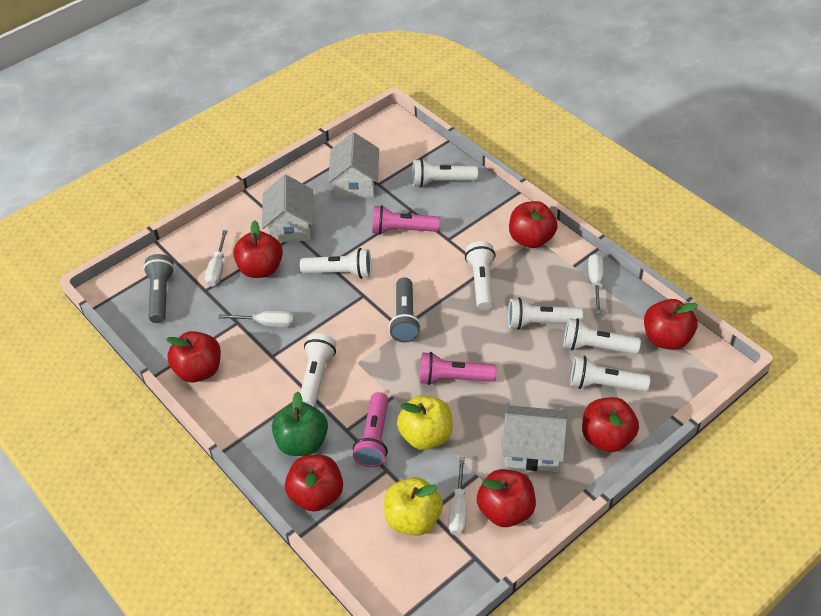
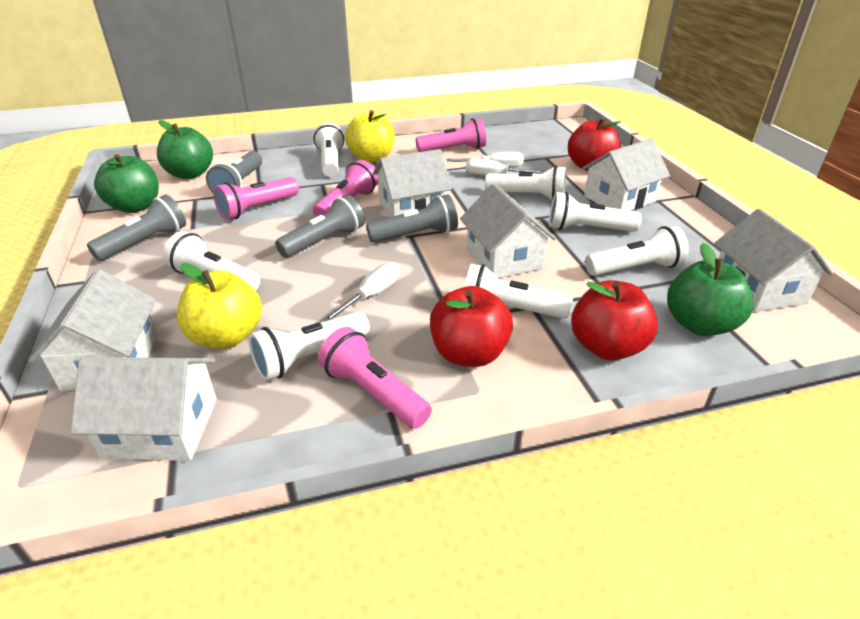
green apple: 1 -> 3
grey flashlight: 2 -> 4
pink flashlight: 3 -> 4
red apple: 7 -> 3
white house: 3 -> 6
white screwdriver: 4 -> 3

